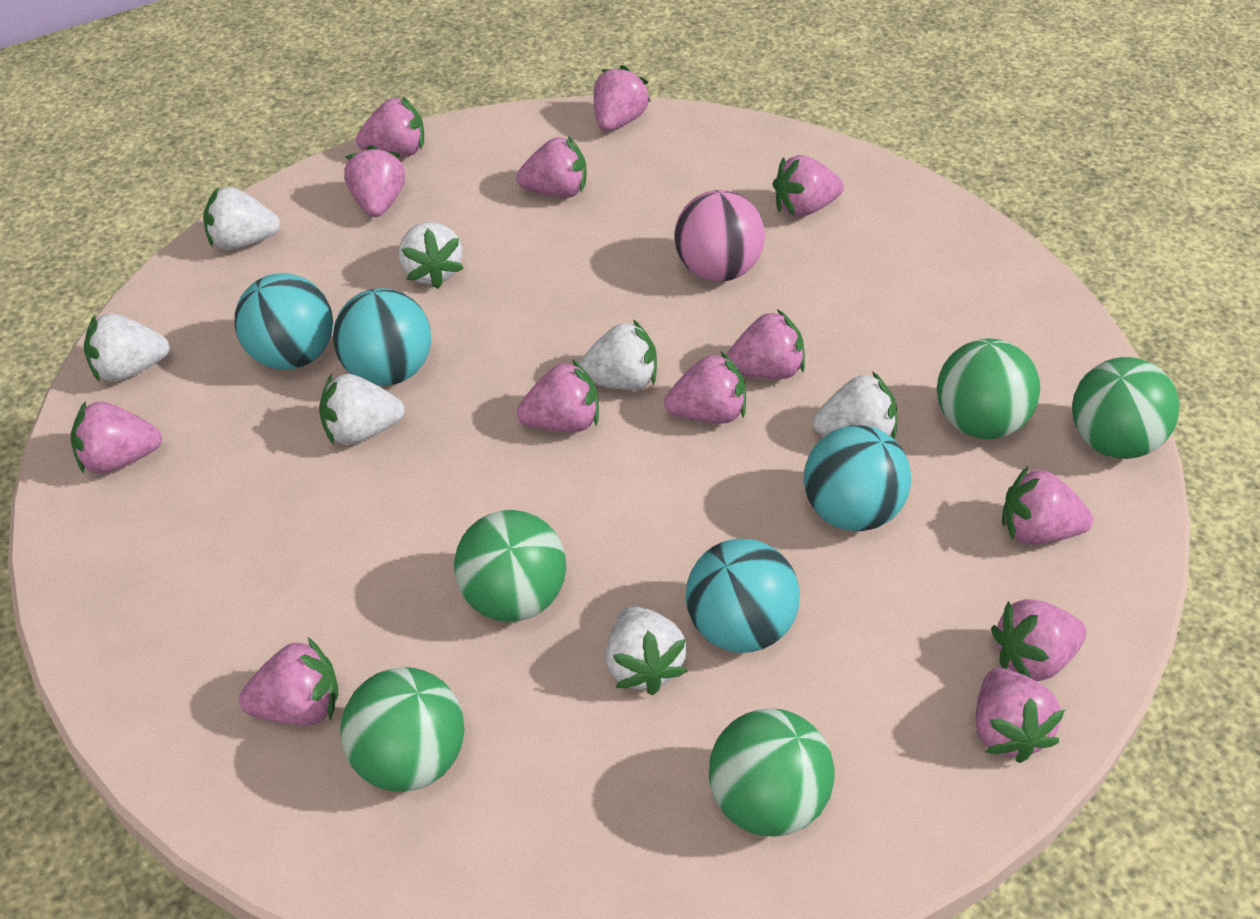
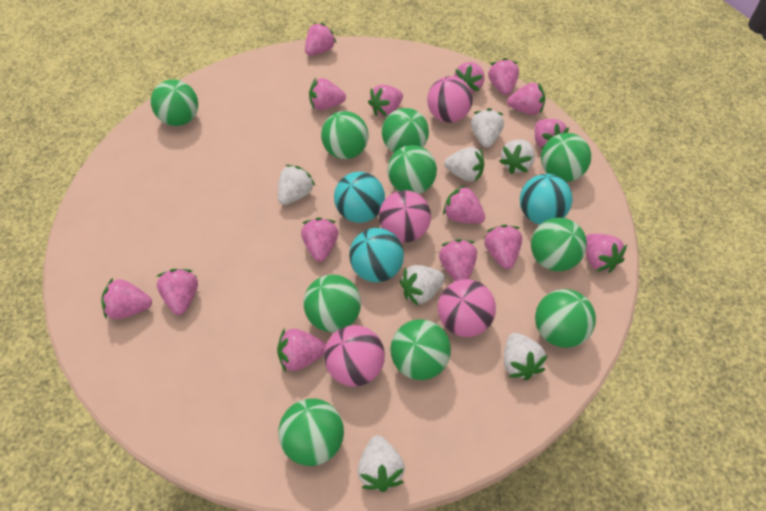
green ball: 5 -> 10
pink ball: 1 -> 4
pink strawberry: 13 -> 15
turquoise ball: 4 -> 3

